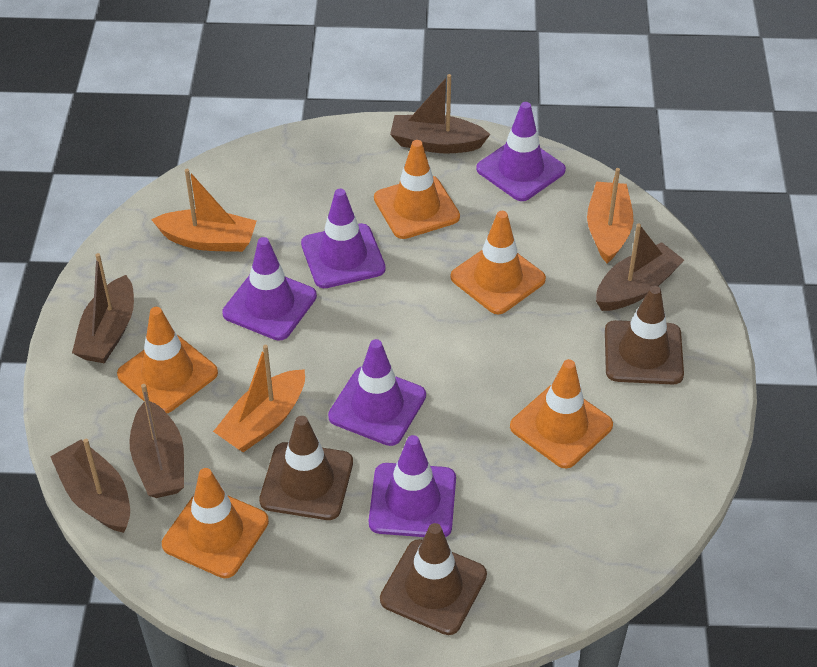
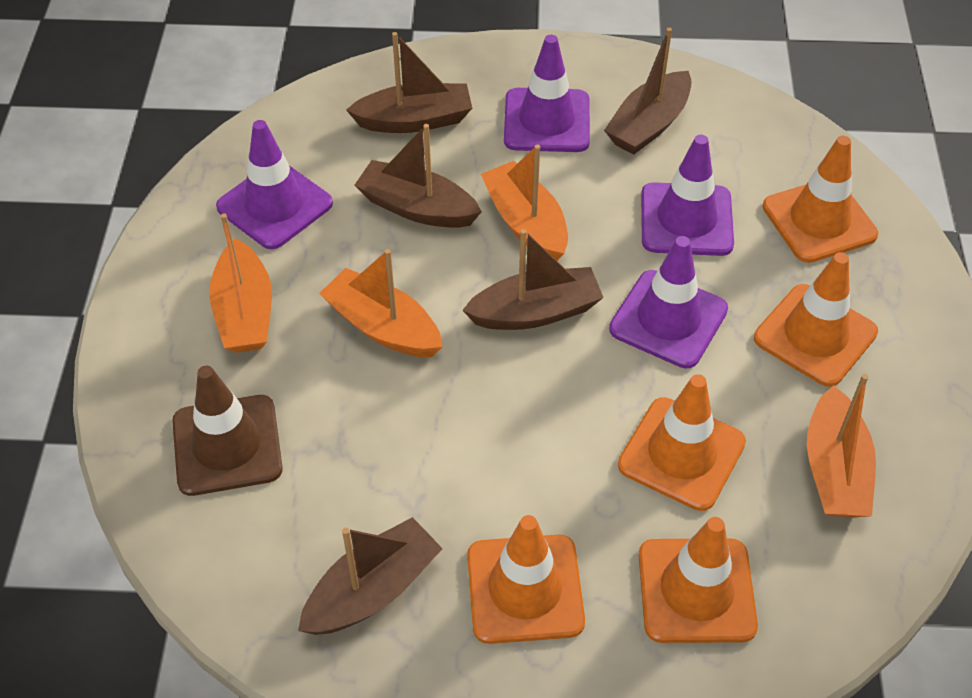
brown traffic cone: 3 -> 1
orange boat: 3 -> 4
purple traffic cone: 5 -> 4

